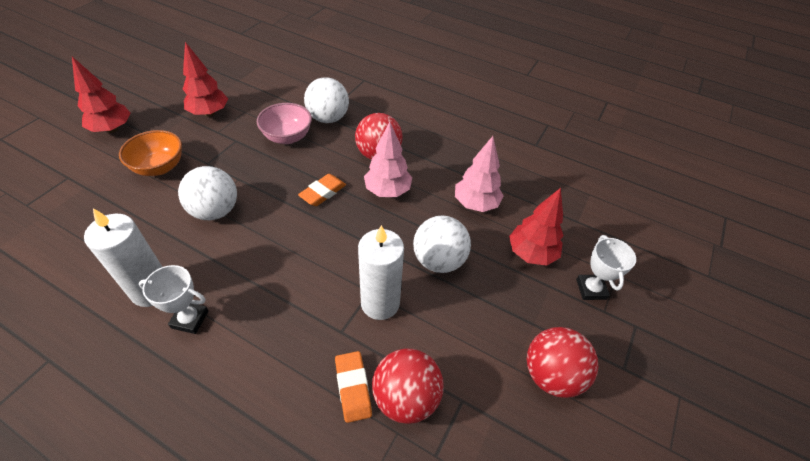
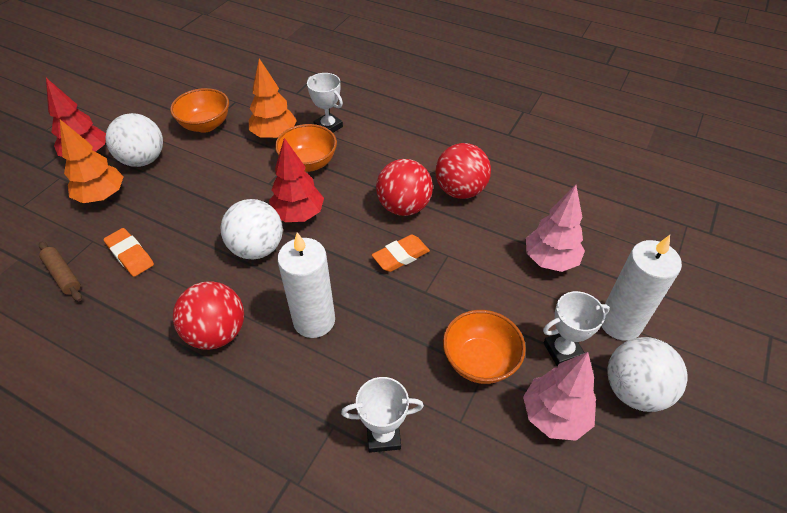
brown rolling pin: 0 -> 1
orange bowl: 1 -> 3
orange tree: 0 -> 2
pink bowl: 1 -> 0
red tree: 3 -> 2
white trophy: 2 -> 3

